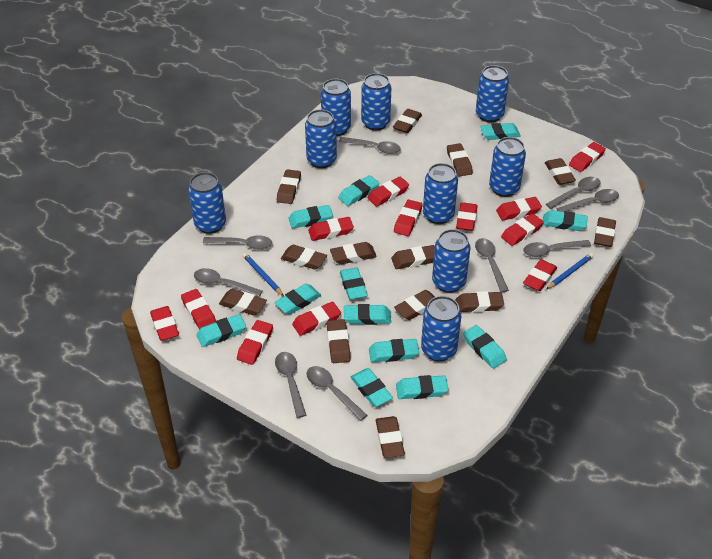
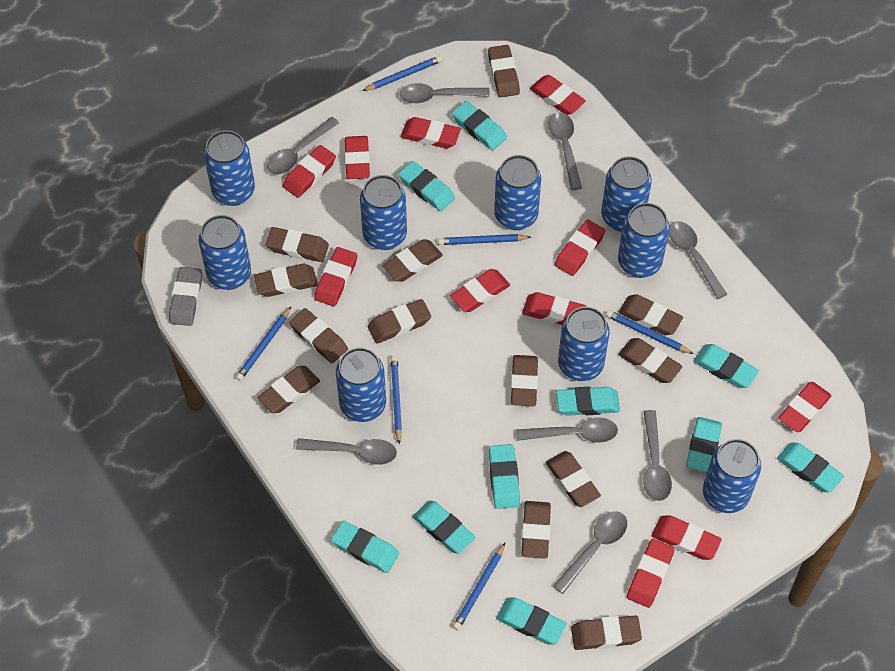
blue pencil: 2 -> 6
grey eraser: 0 -> 1
grey spoon: 9 -> 8
red eraser: 12 -> 11
turquoise eraser: 12 -> 10

